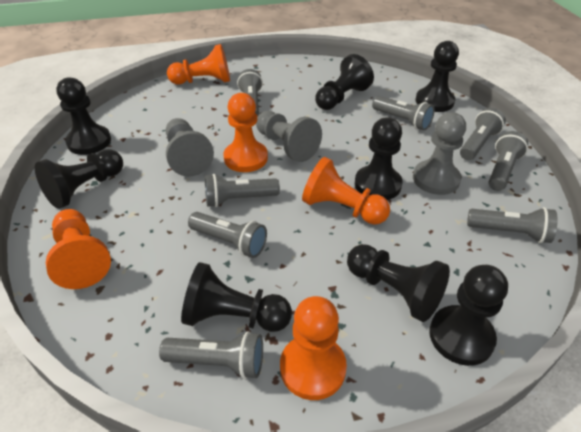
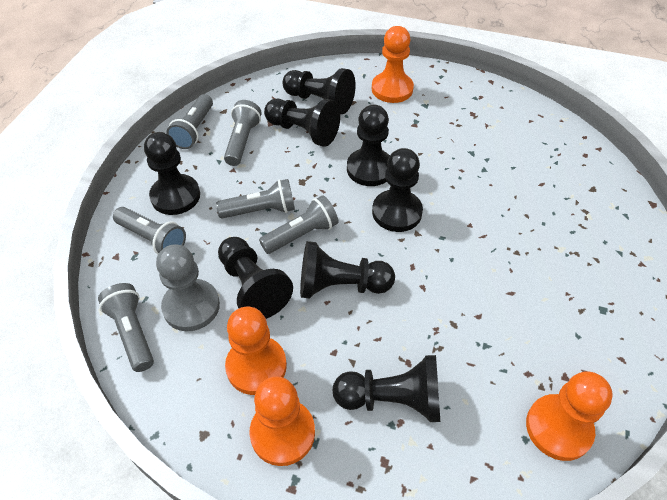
grey flashlight: 8 -> 6
grey pawn: 3 -> 1
orange pawn: 5 -> 4

